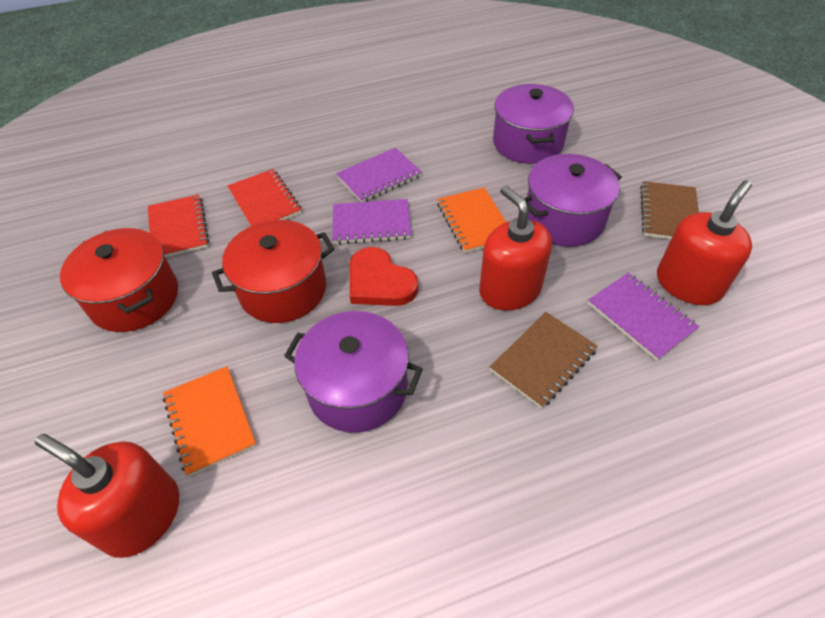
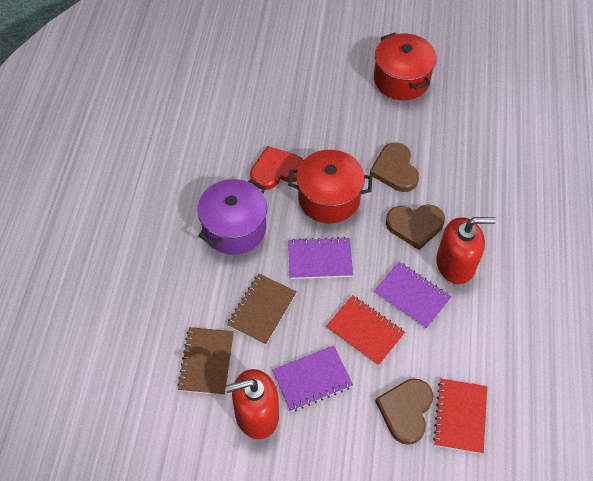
brown heart: 0 -> 3
orange notebook: 2 -> 0
purple pot: 3 -> 1
red soap dispenser: 3 -> 2

